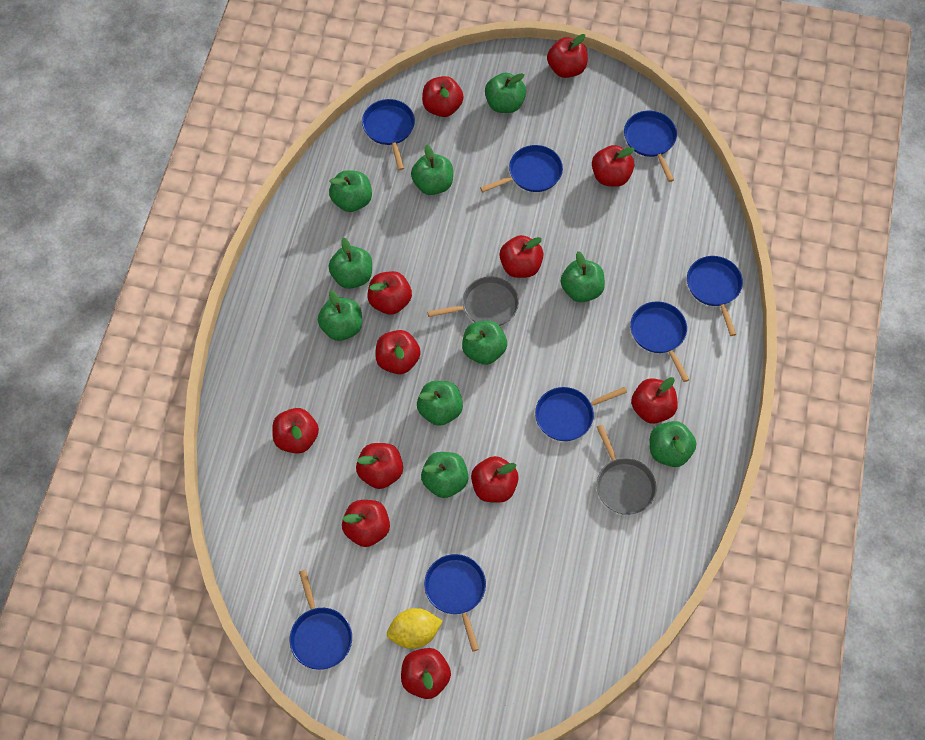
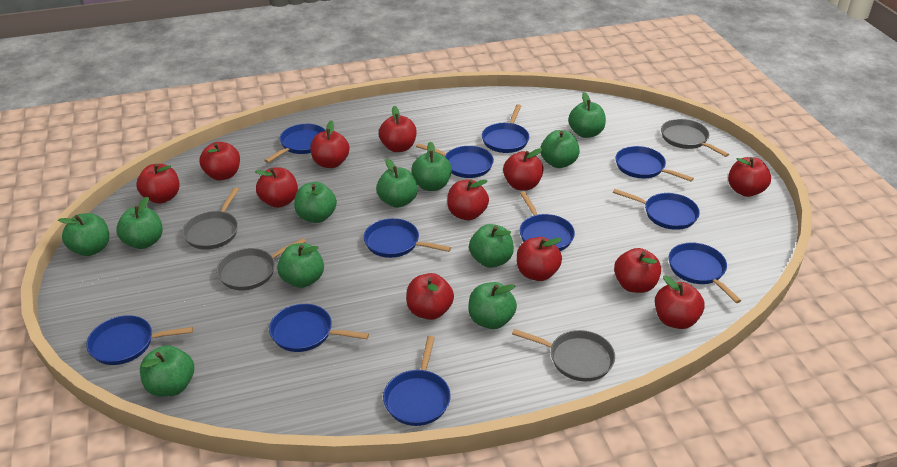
blue pan: 8 -> 11
green apple: 10 -> 11
grey pan: 2 -> 4
yellow lemon: 1 -> 0

